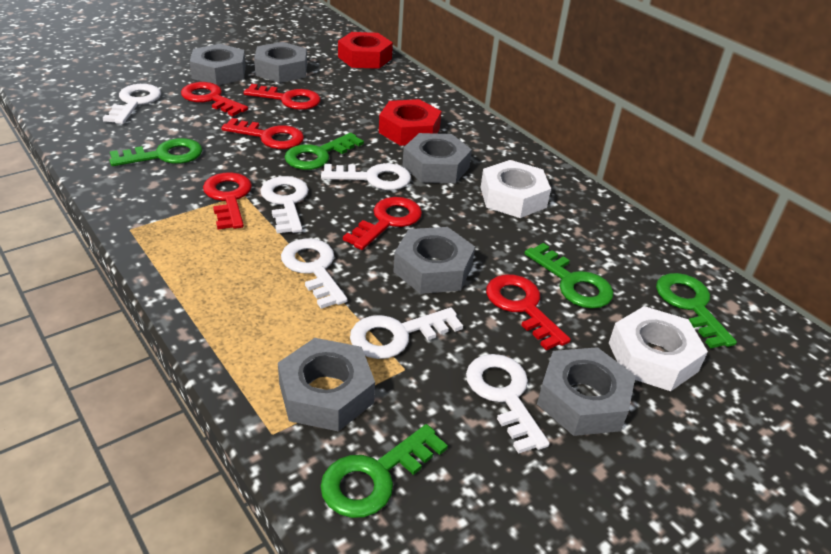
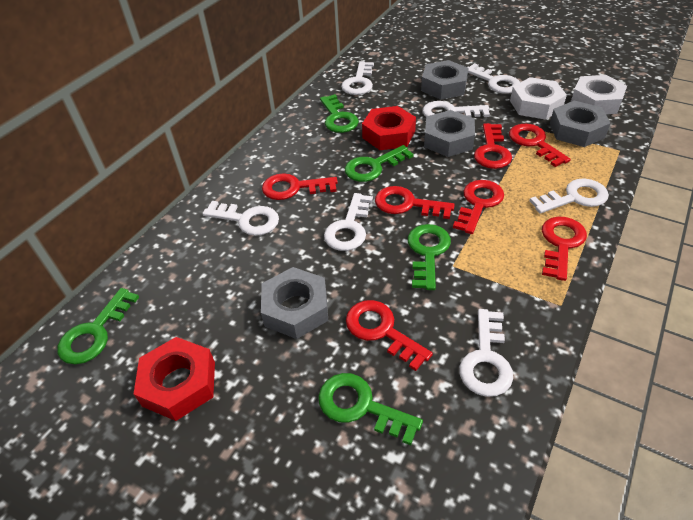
grey nut: 6 -> 4
red key: 6 -> 7
white key: 6 -> 7

